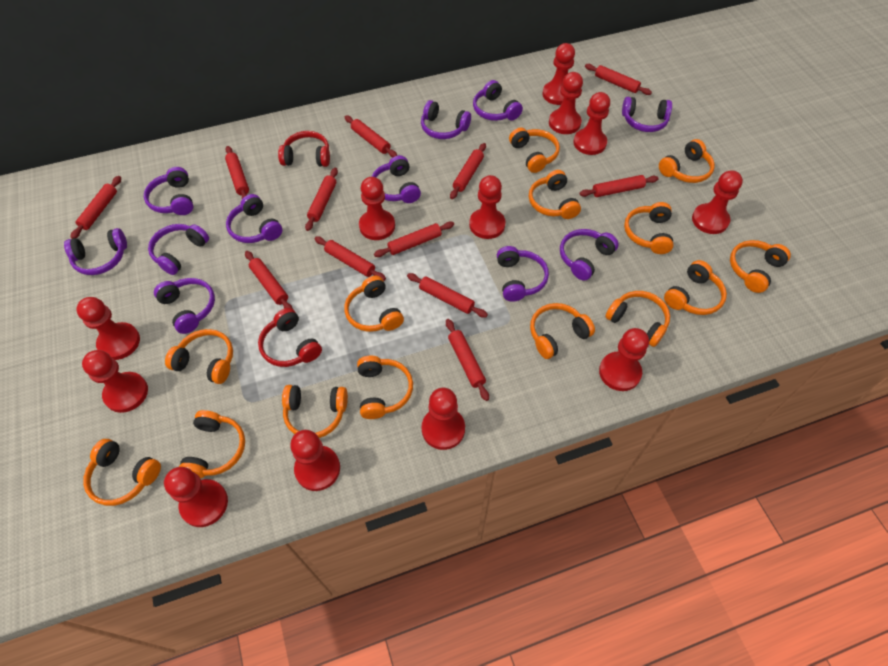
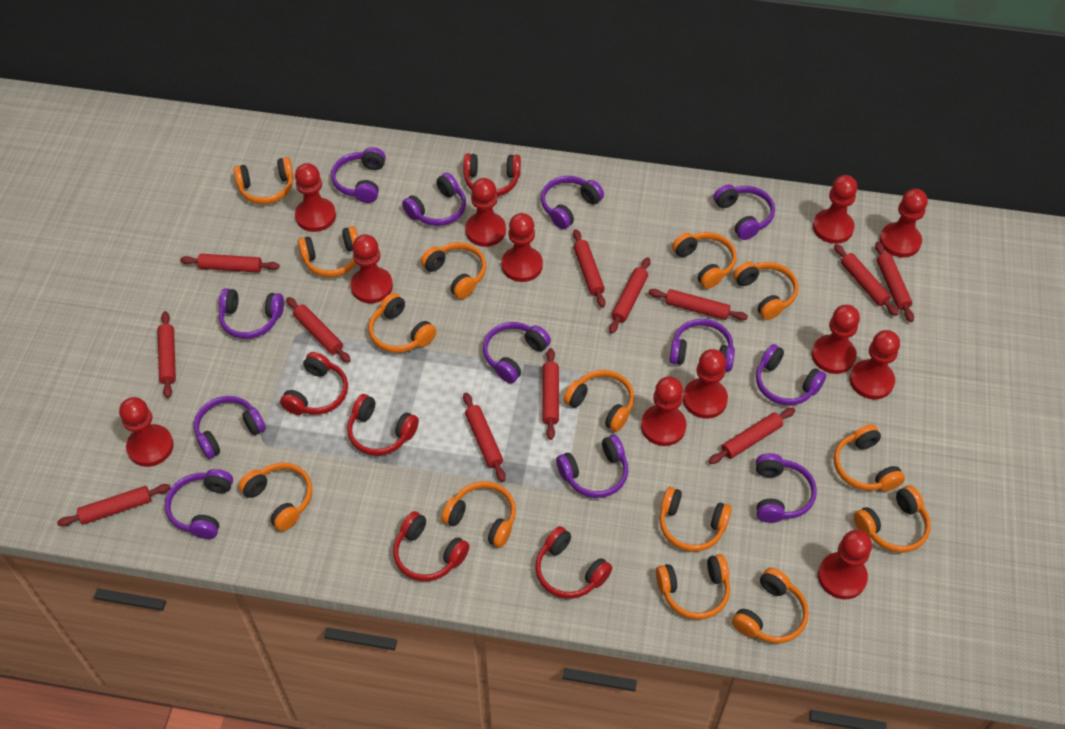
purple headphones: 11 -> 12
red headphones: 2 -> 5

